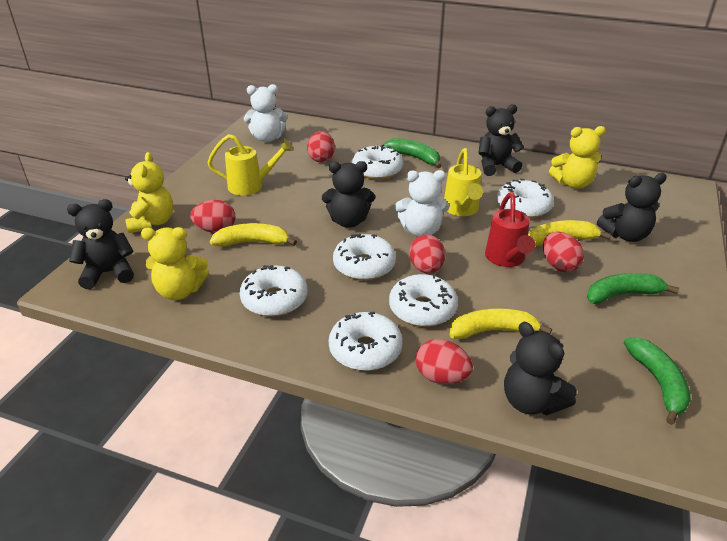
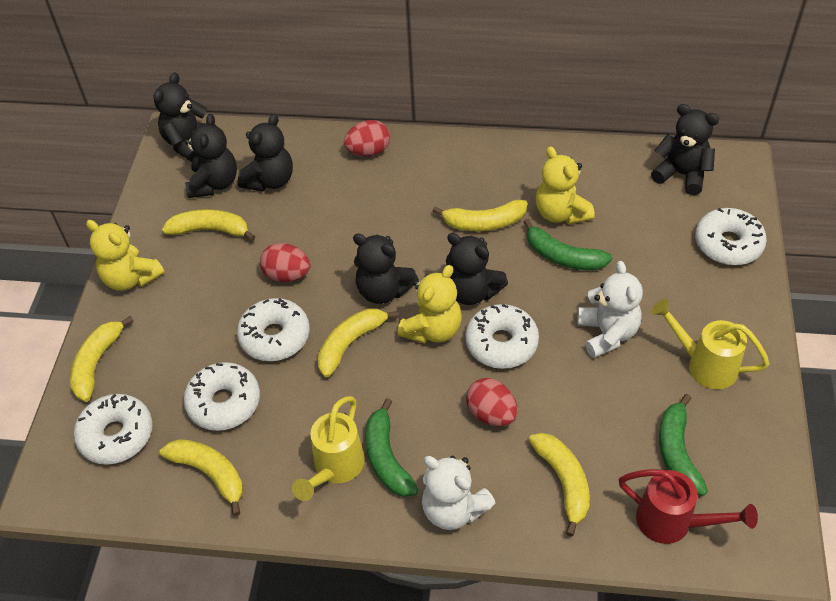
black teddy bear: 5 -> 6
red egg: 5 -> 3
white donut: 6 -> 5
yellow banana: 3 -> 6

